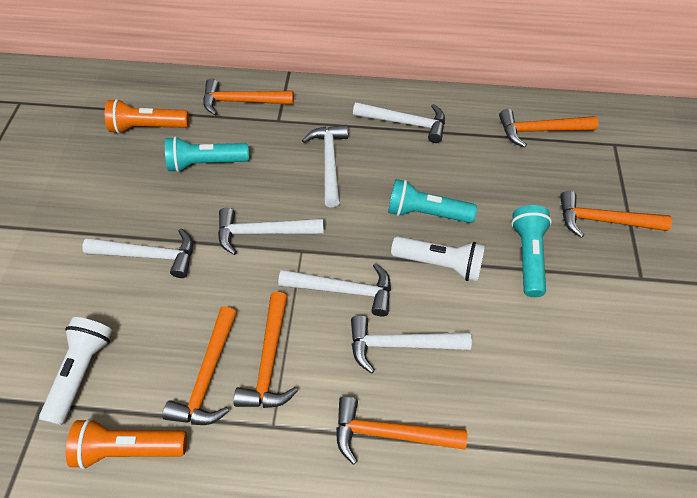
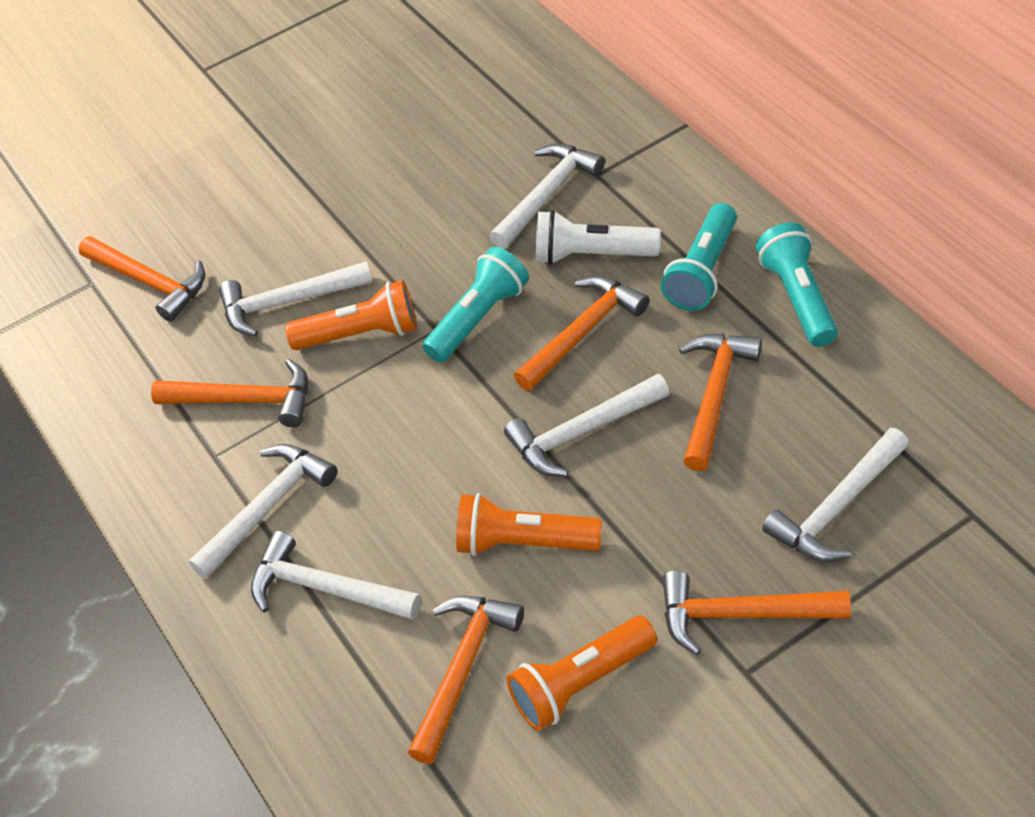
orange flashlight: 2 -> 3
white flashlight: 2 -> 1

